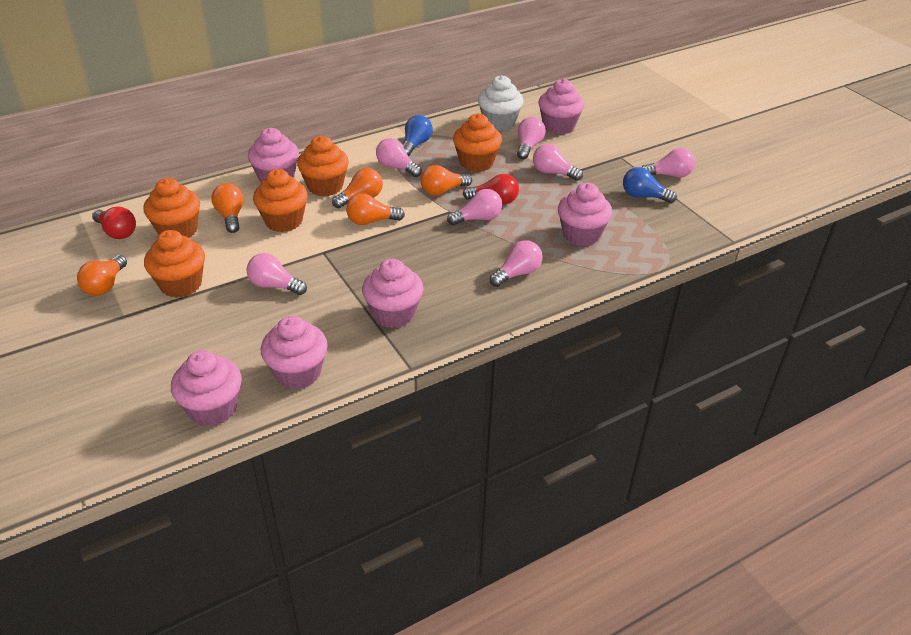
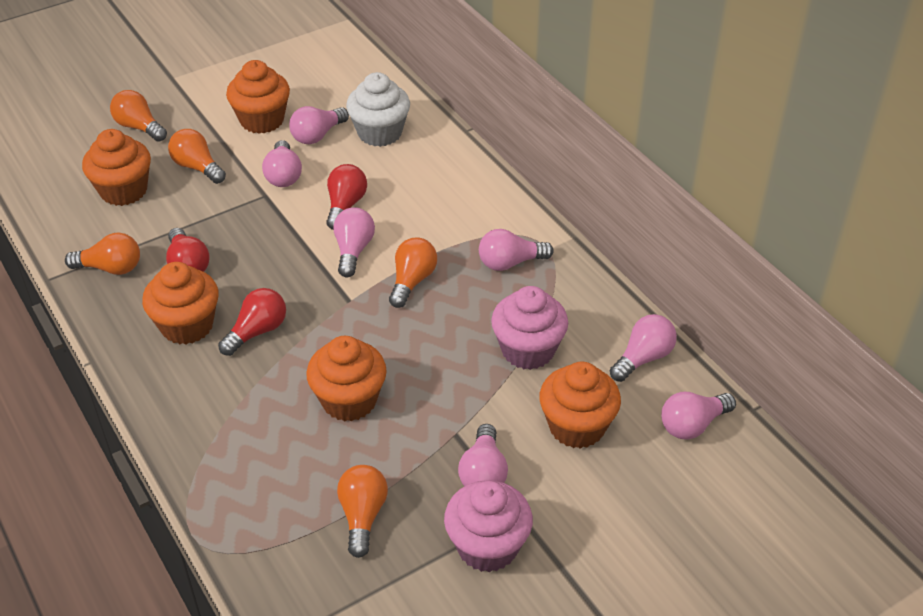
blue light bulb: 2 -> 0
pink cupcake: 6 -> 2
red light bulb: 2 -> 3

